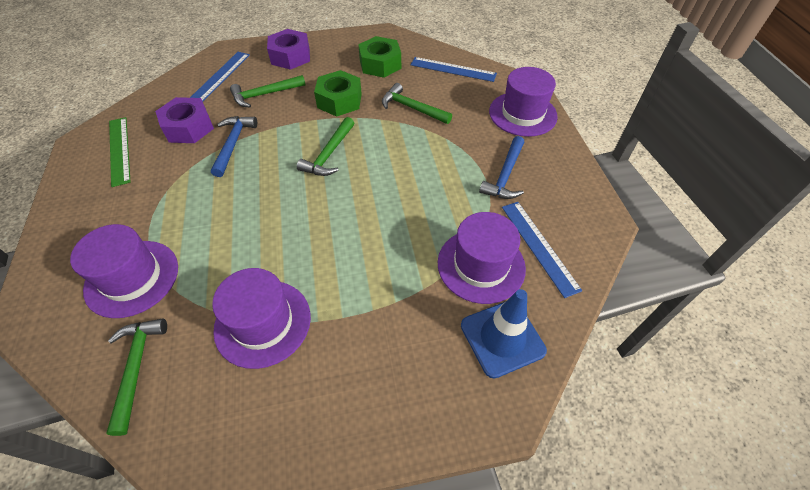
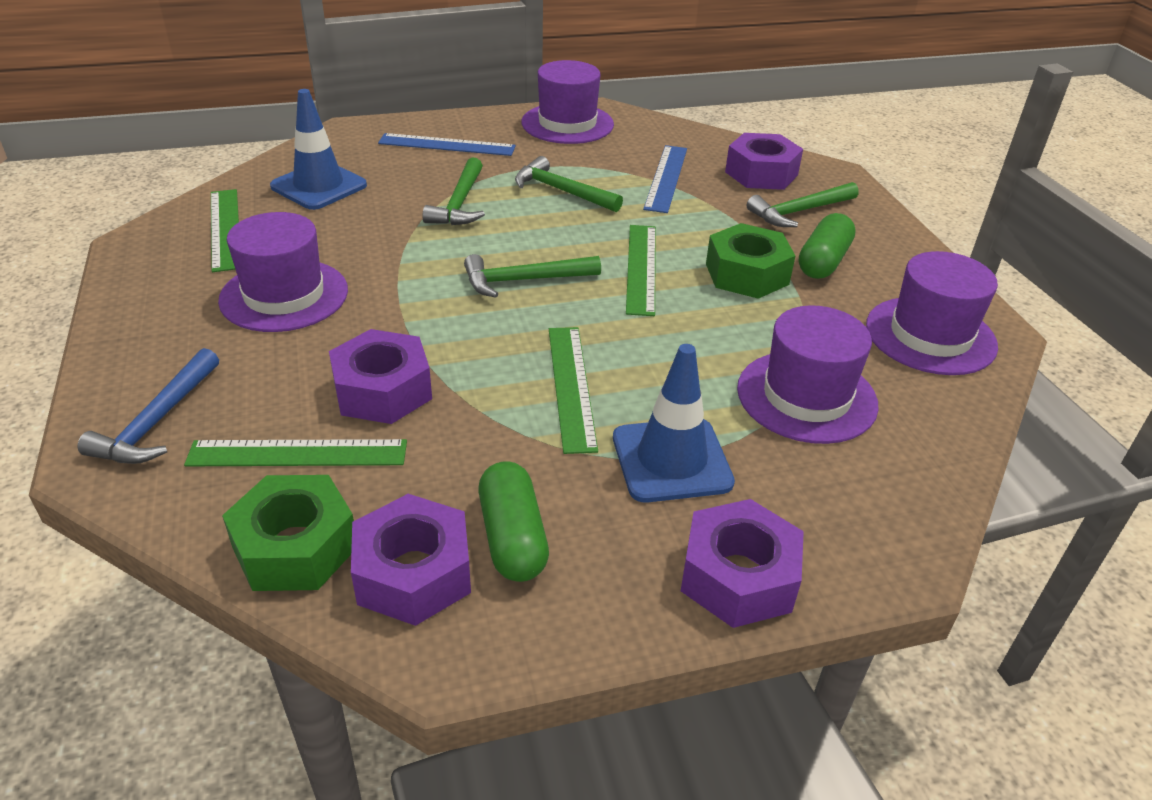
blue hammer: 2 -> 1
blue ruler: 3 -> 2
blue traffic cone: 1 -> 2
green capsule: 0 -> 2
green ruler: 1 -> 4
purple nut: 2 -> 4

